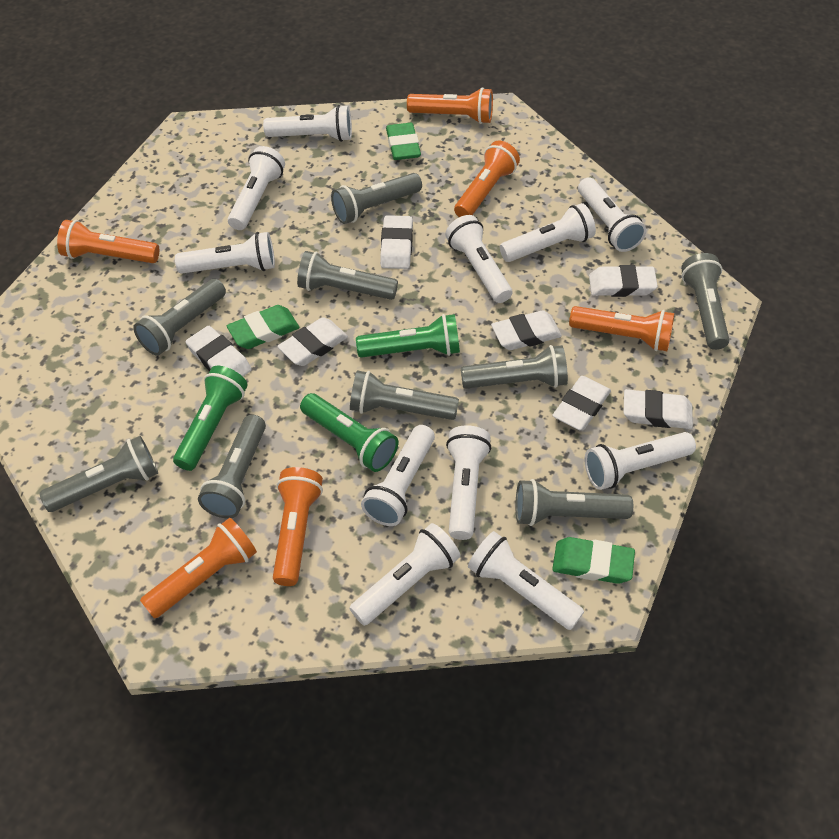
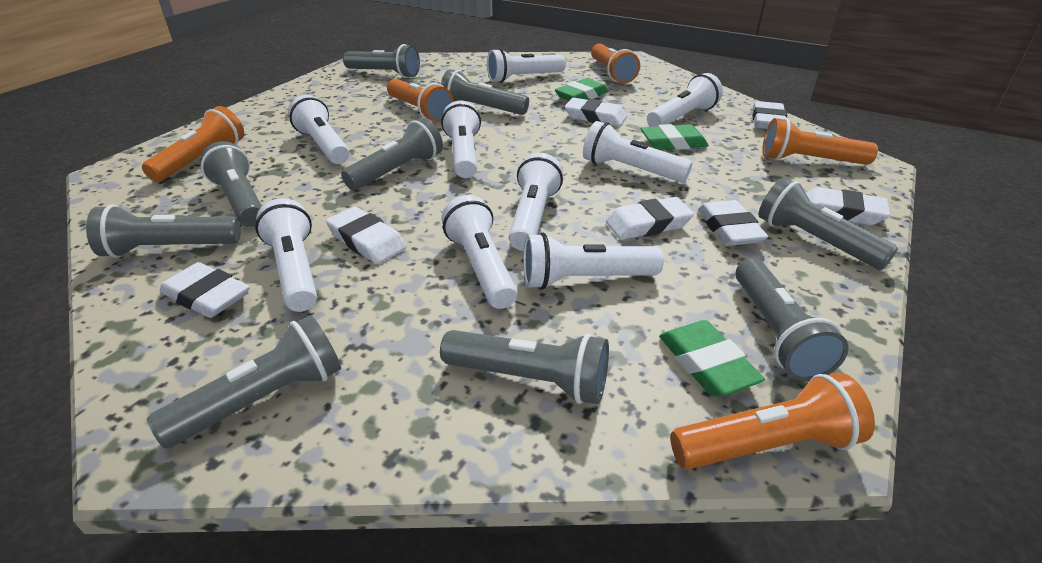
green flashlight: 3 -> 0
orange flashlight: 6 -> 5
white flashlight: 11 -> 9

